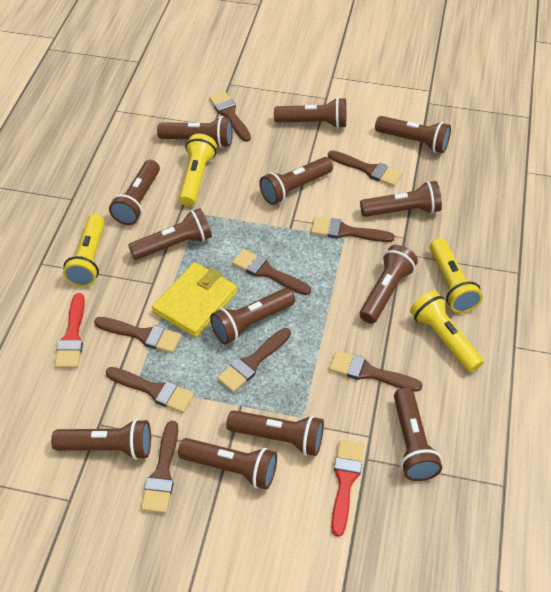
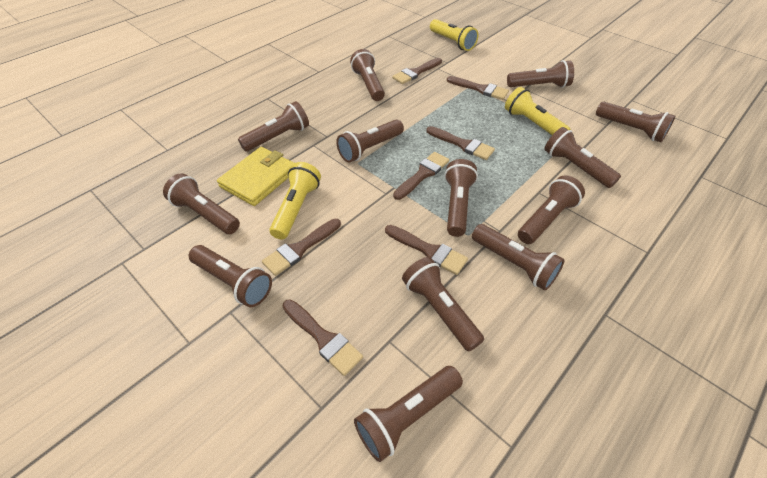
brown brush: 9 -> 7
red brush: 2 -> 0
yellow flashlight: 4 -> 3

